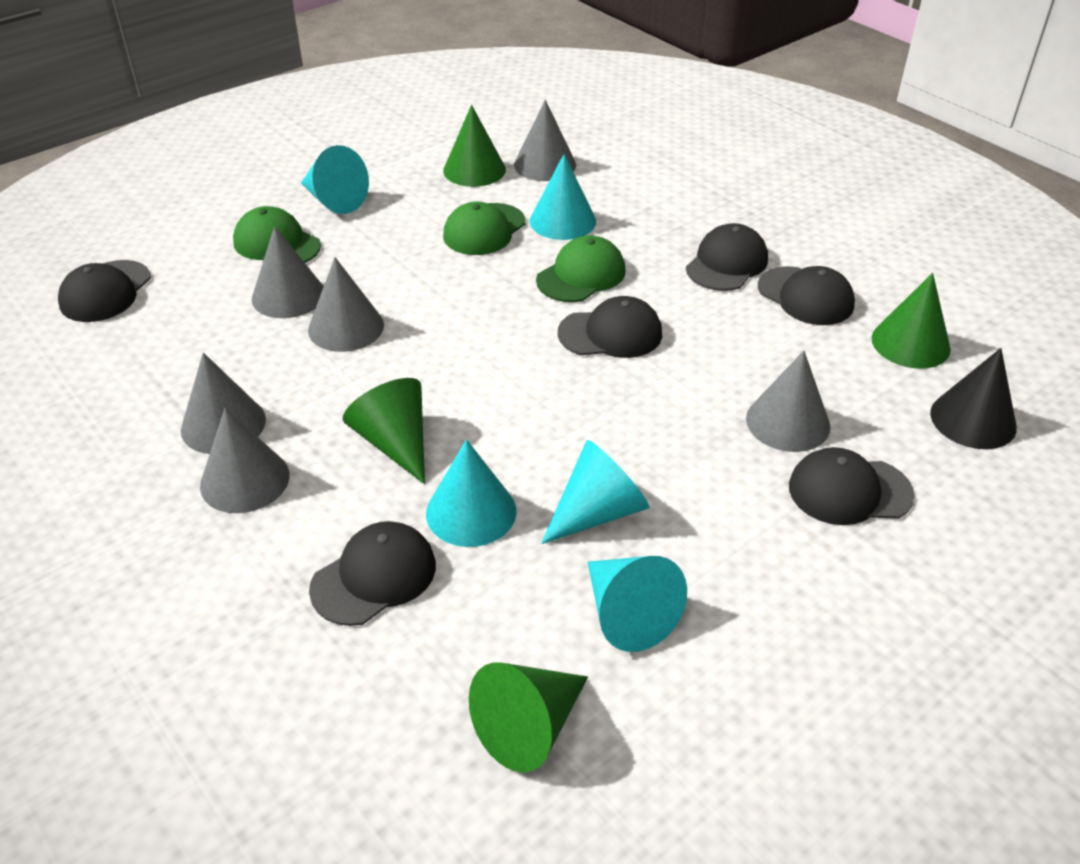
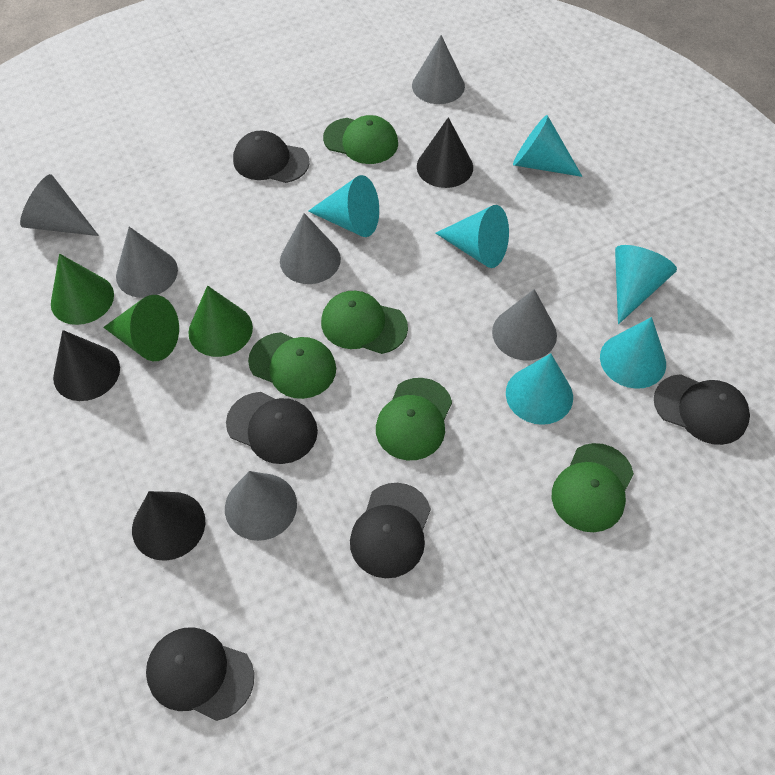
black cap: 6 -> 5
black cone: 1 -> 3
green cap: 3 -> 5
green cone: 4 -> 3
turquoise cone: 5 -> 6

